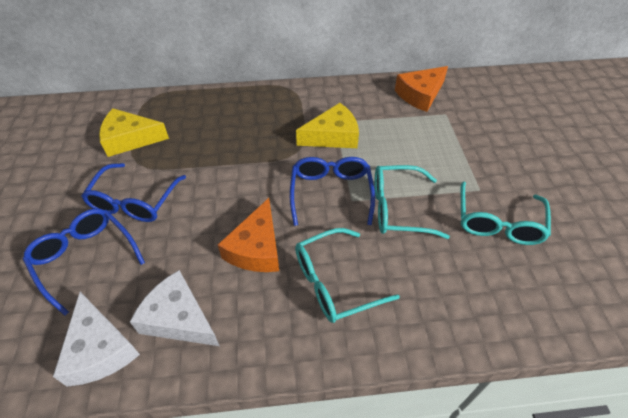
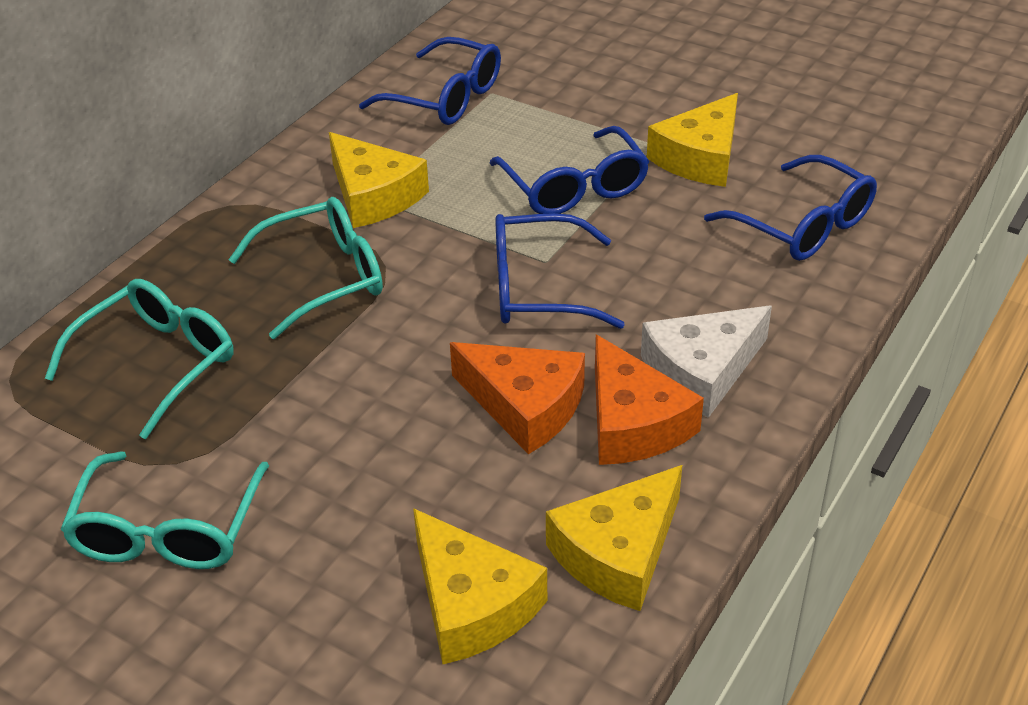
blue glasses: 3 -> 4
white cheese: 2 -> 1
yellow cheese: 2 -> 4

